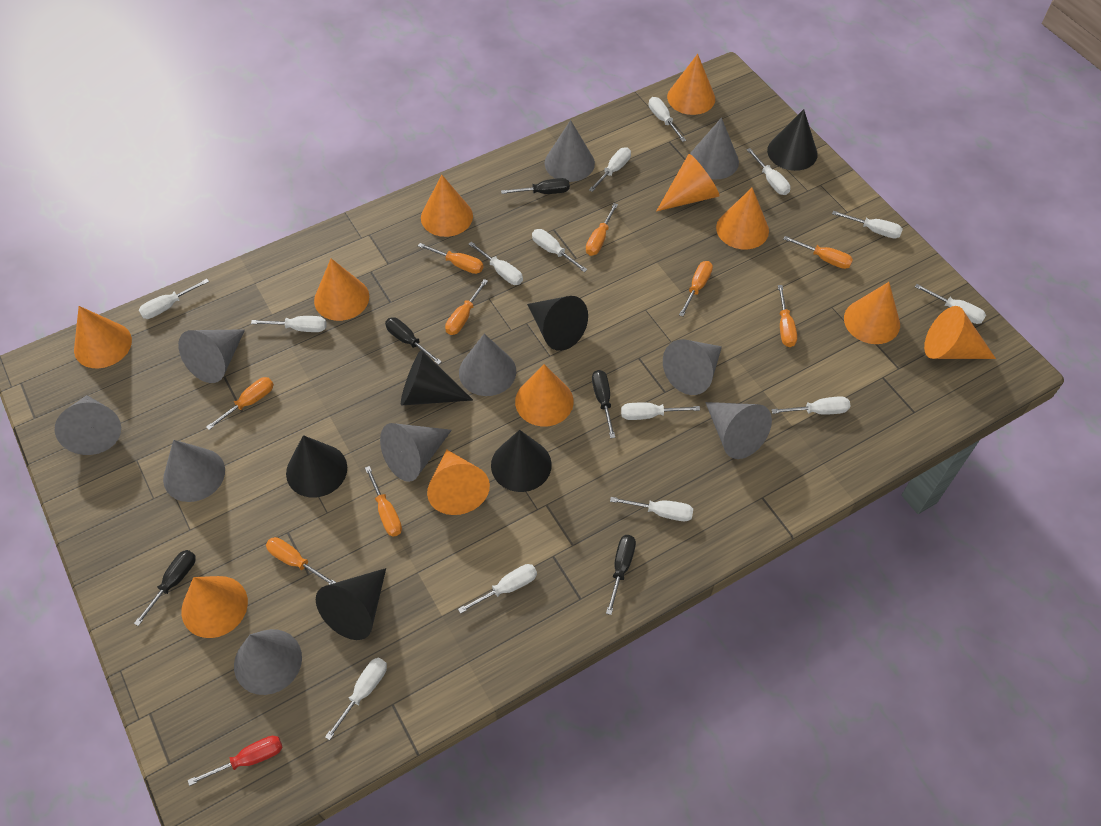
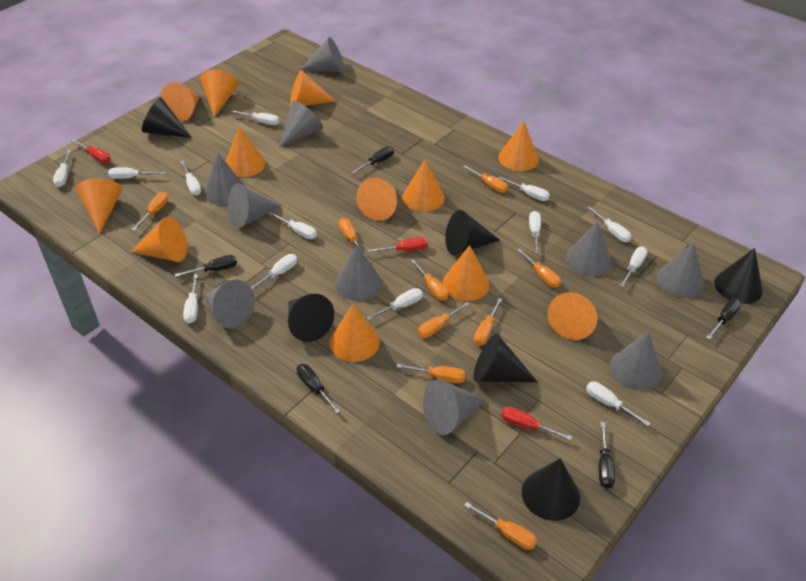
orange cone: 11 -> 12
red screwdriver: 1 -> 3
white screwdriver: 14 -> 13

